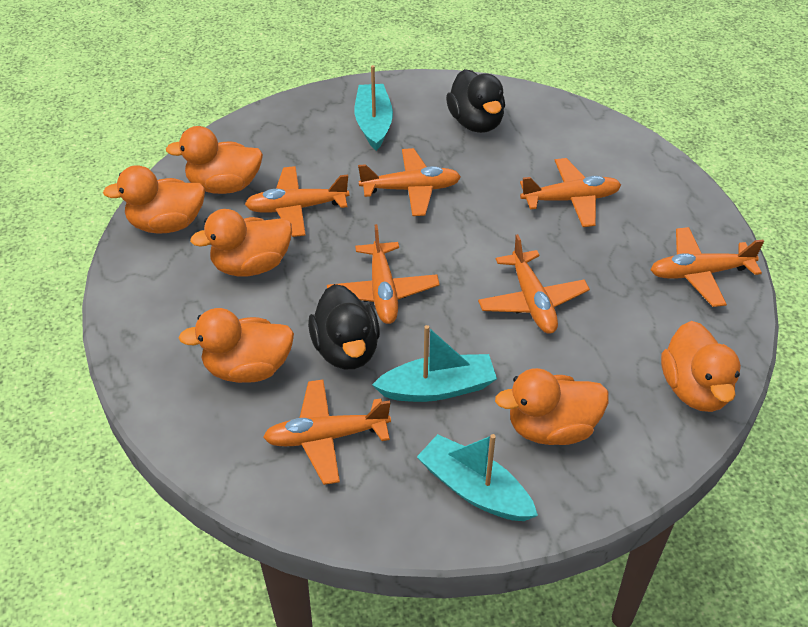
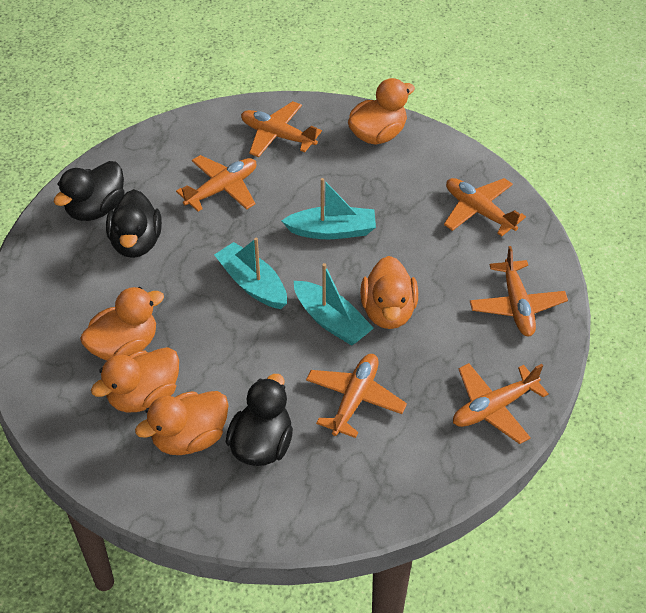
black duck: 2 -> 3
orange duck: 6 -> 5
orange plane: 7 -> 6

